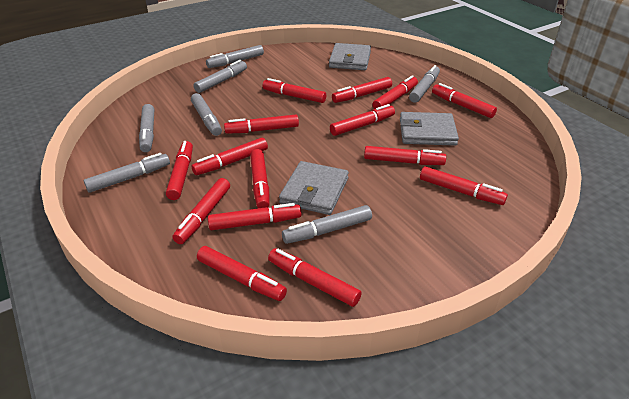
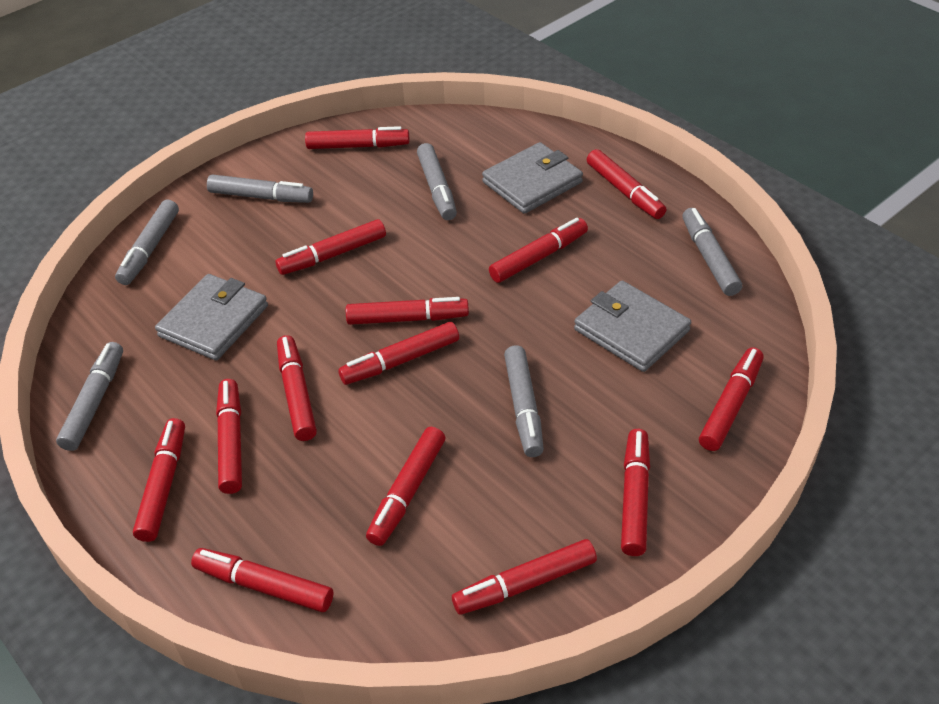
grey marker: 7 -> 6
red marker: 15 -> 14

